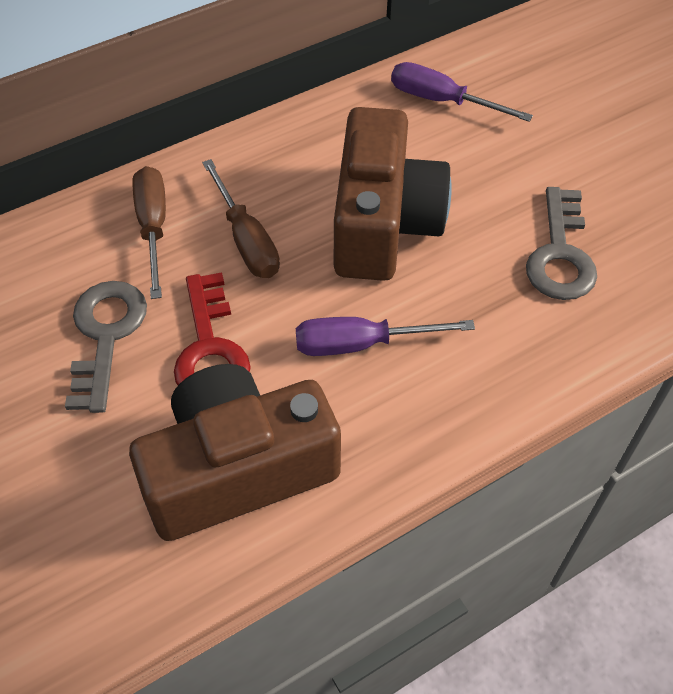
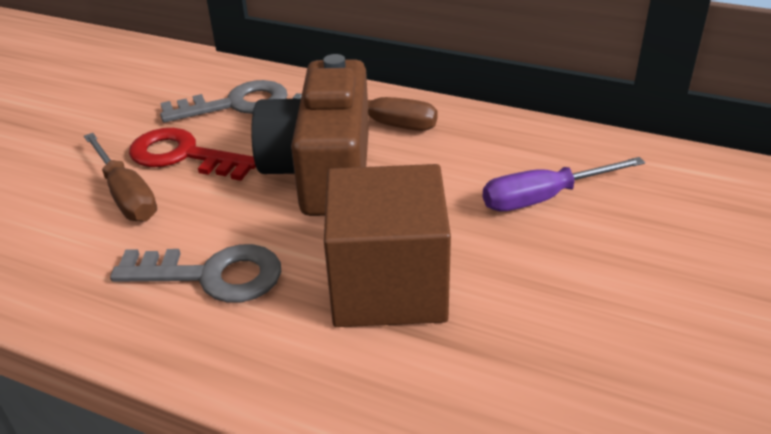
brown camera: 2 -> 1
brown cube: 0 -> 1
purple screwdriver: 2 -> 1

